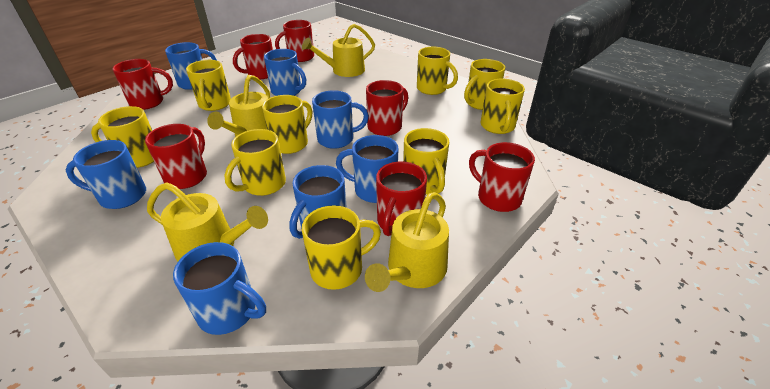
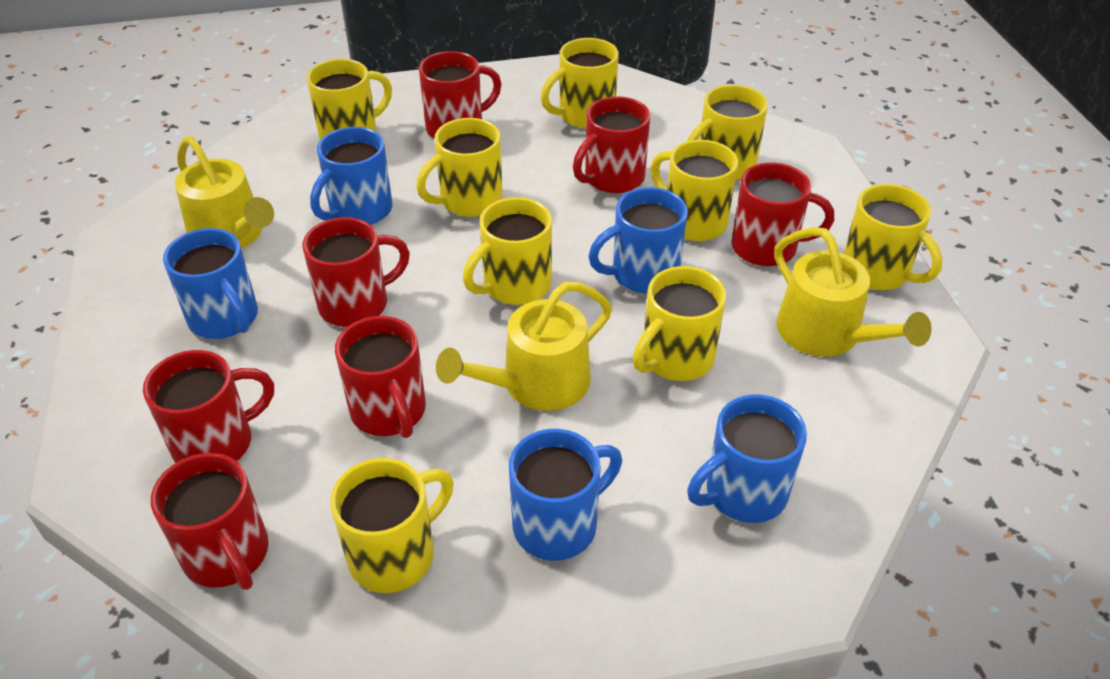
blue mug: 7 -> 5
yellow watering can: 4 -> 3

